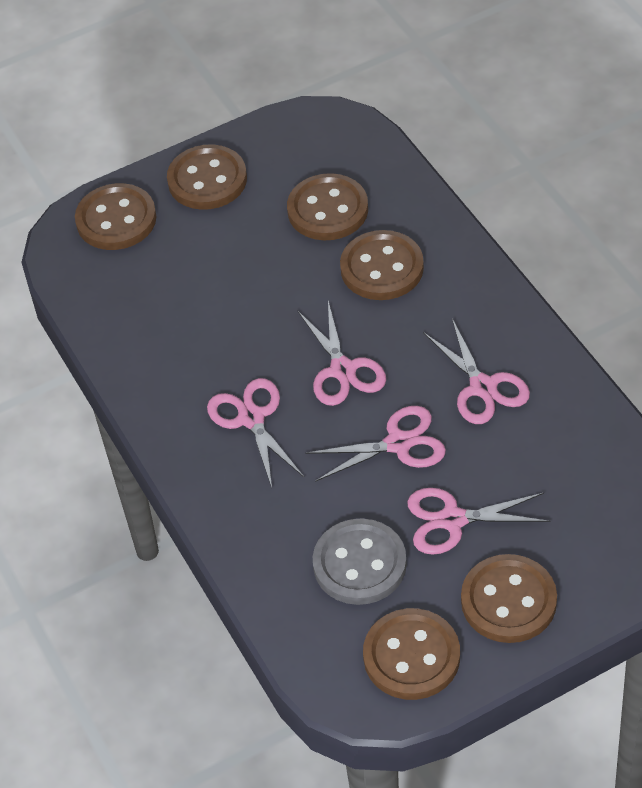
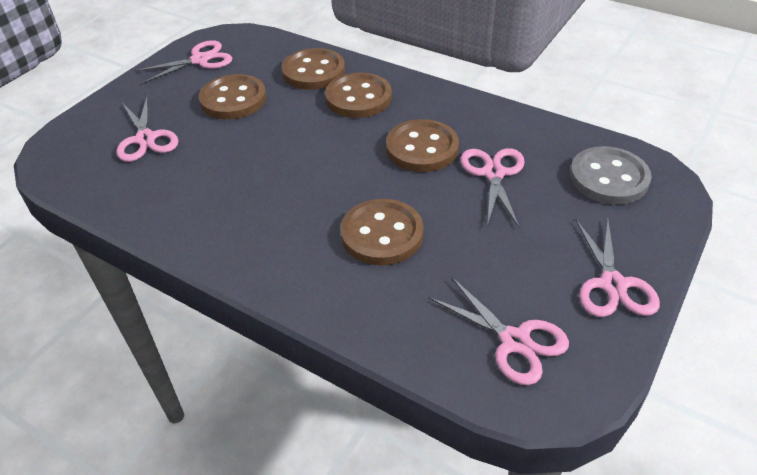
brown button: 6 -> 5

